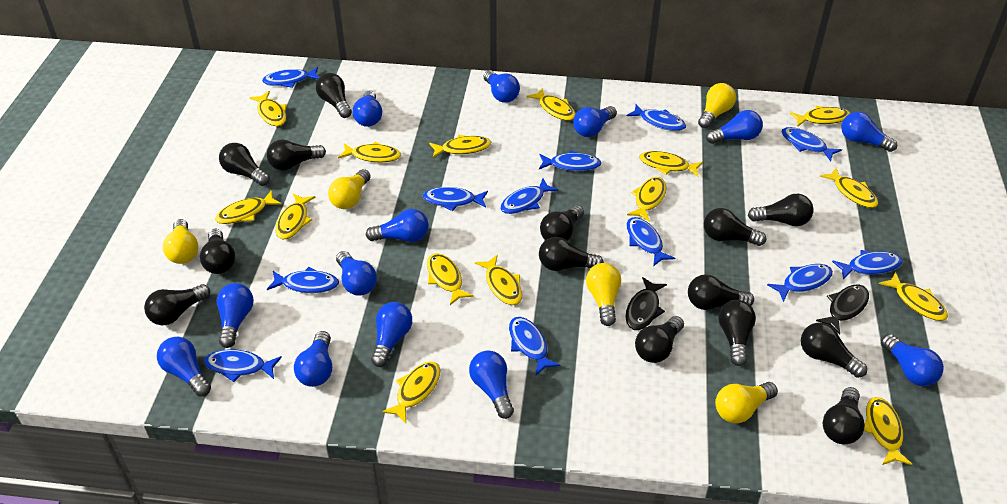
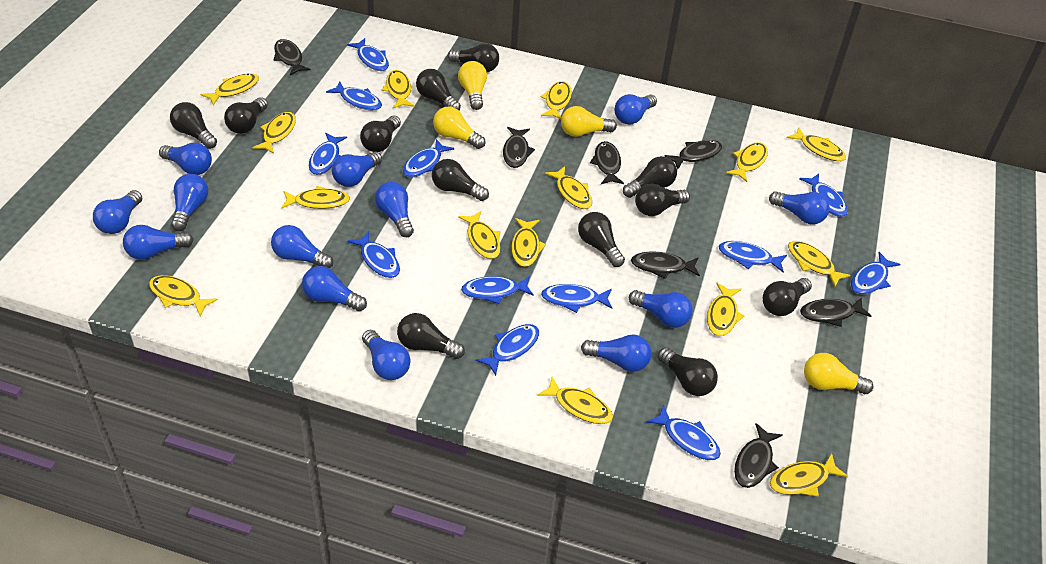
black fish: 2 -> 7
black light bulb: 14 -> 12
yellow light bulb: 5 -> 4

